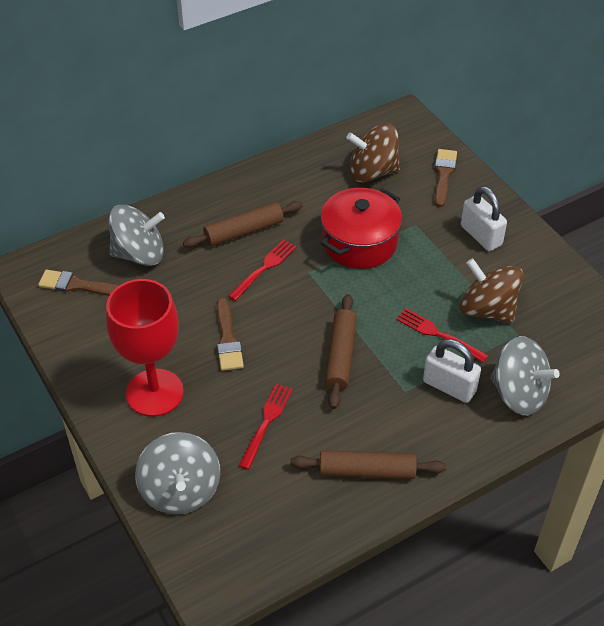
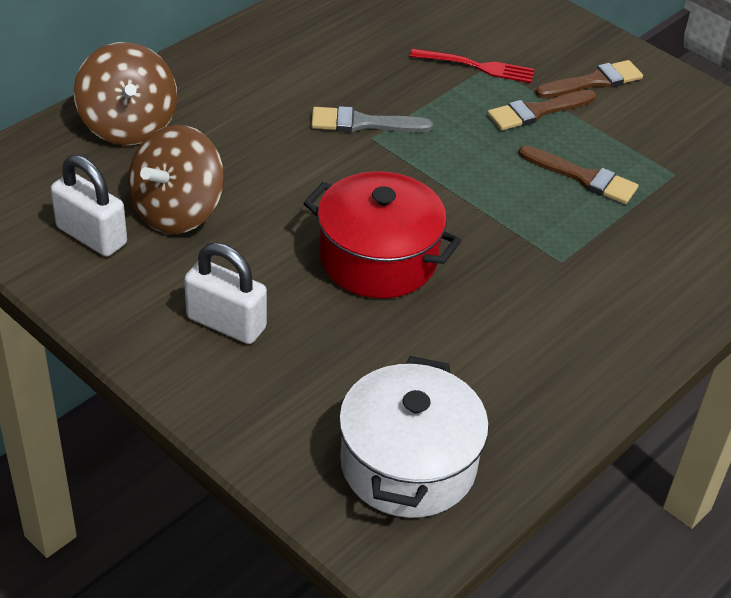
brown rolling pin: 3 -> 0
grey brush: 0 -> 1
grey spinning top: 3 -> 0
red fork: 3 -> 1
red goblet: 1 -> 0
white pot: 0 -> 1

